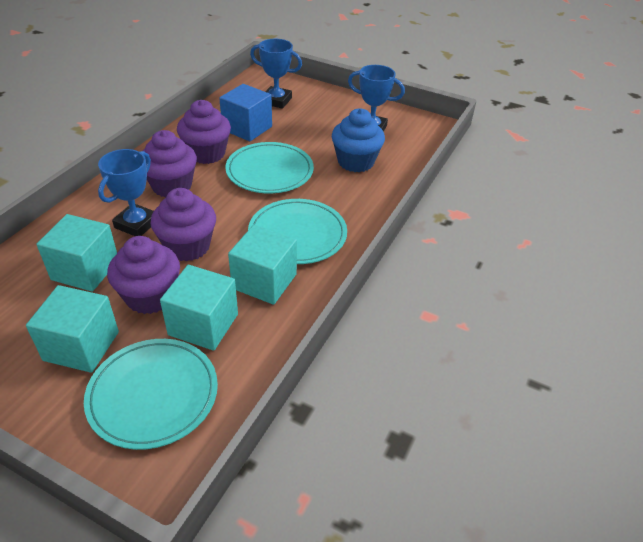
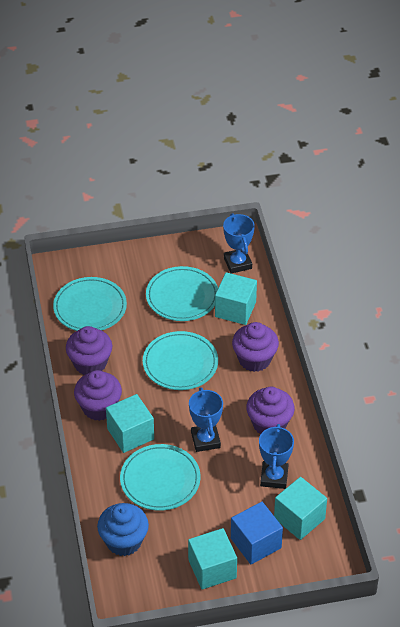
turquoise plate: 3 -> 4

